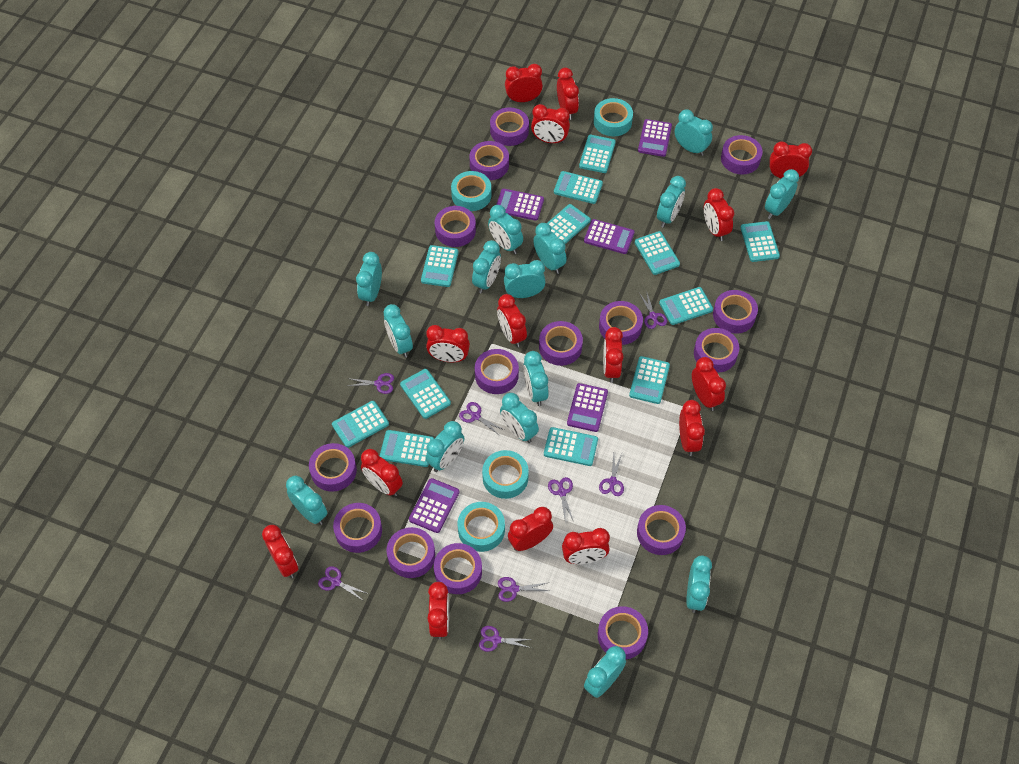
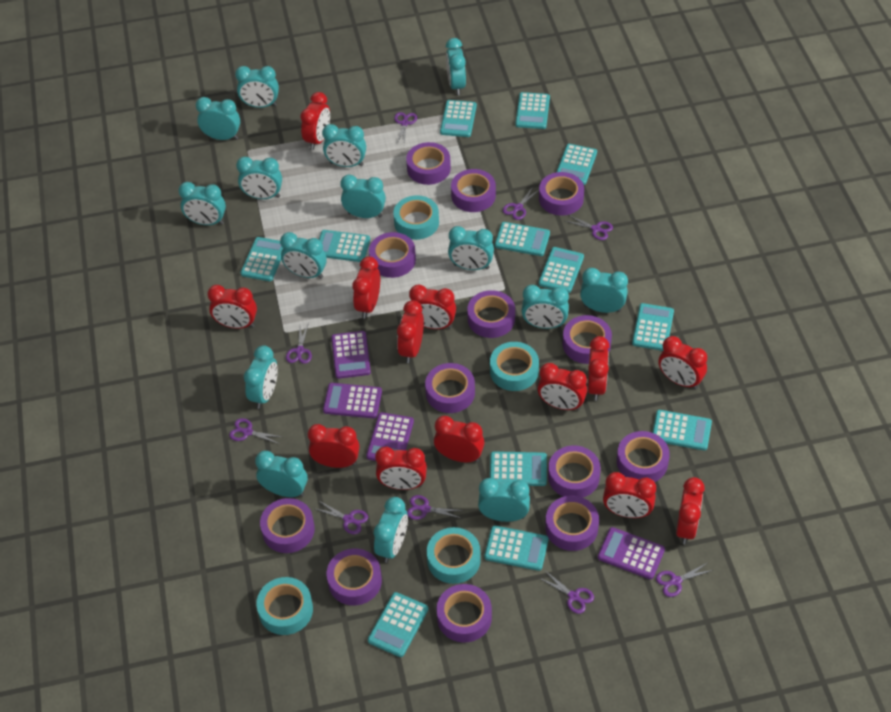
purple calculator: 5 -> 4
purple scissors: 8 -> 9
purple tape: 15 -> 13
red clock: 15 -> 13

